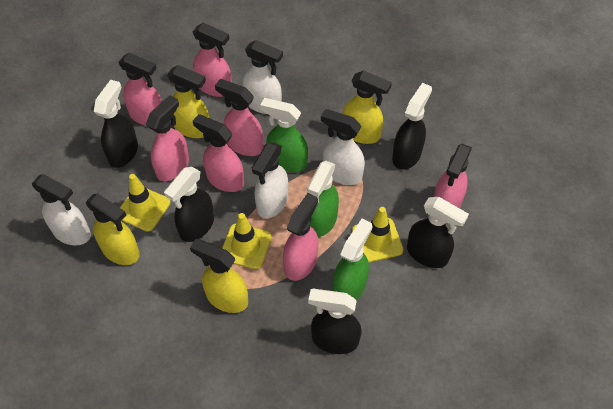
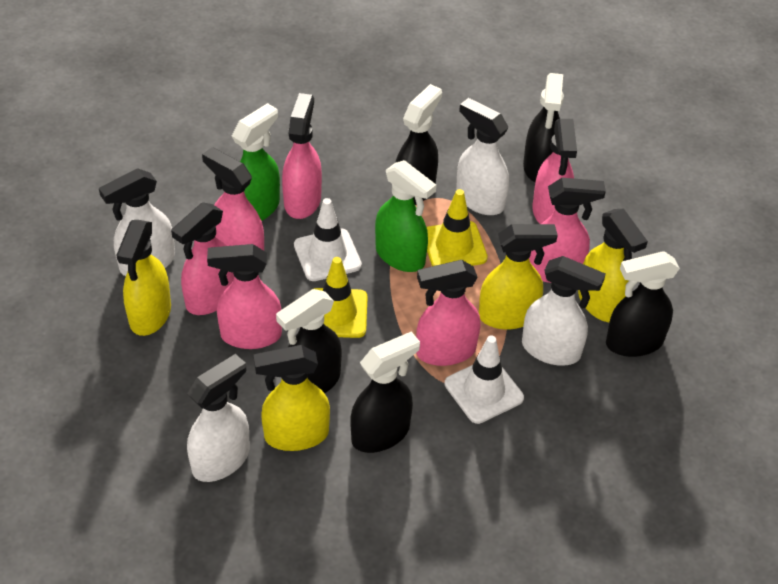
green spray bottle: 3 -> 2
white traffic cone: 0 -> 2
yellow traffic cone: 3 -> 2

